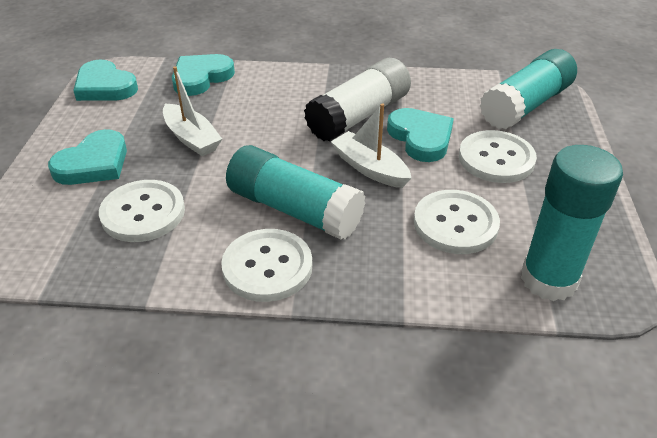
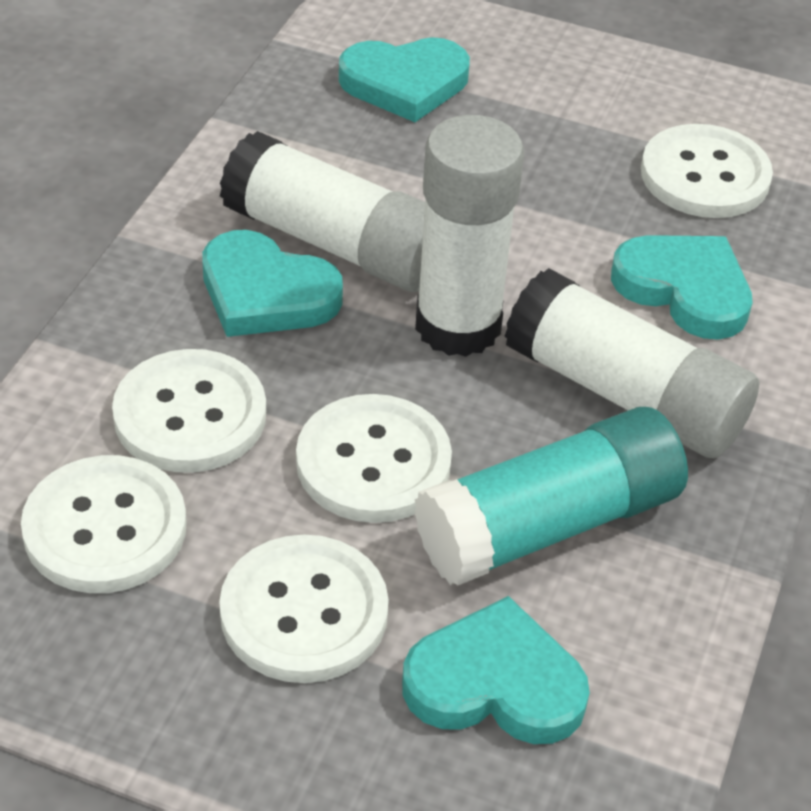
turquoise glue stick: 3 -> 1
white boat: 2 -> 0
white button: 4 -> 5
white glue stick: 1 -> 3

